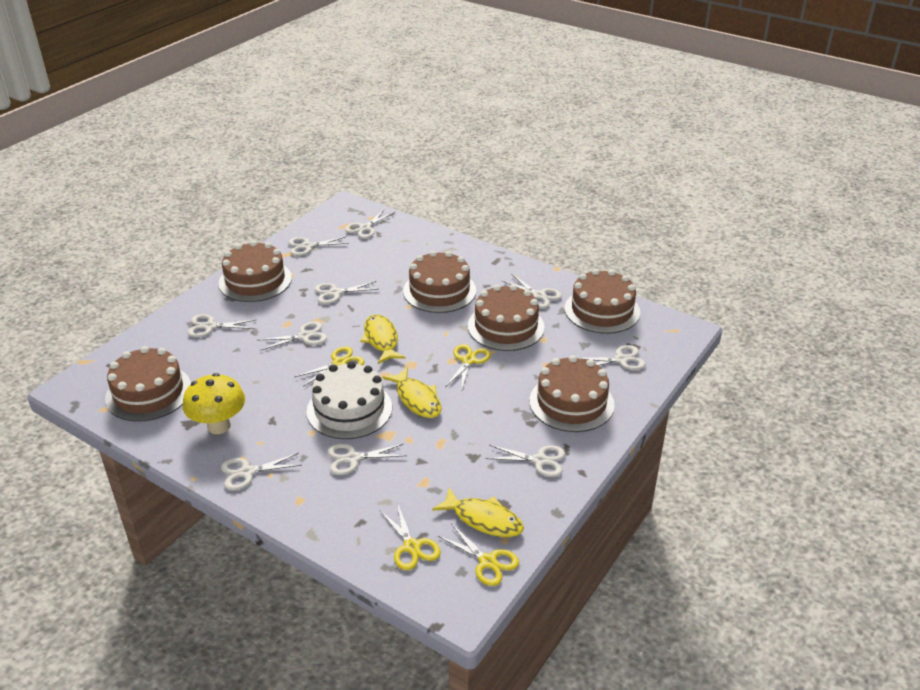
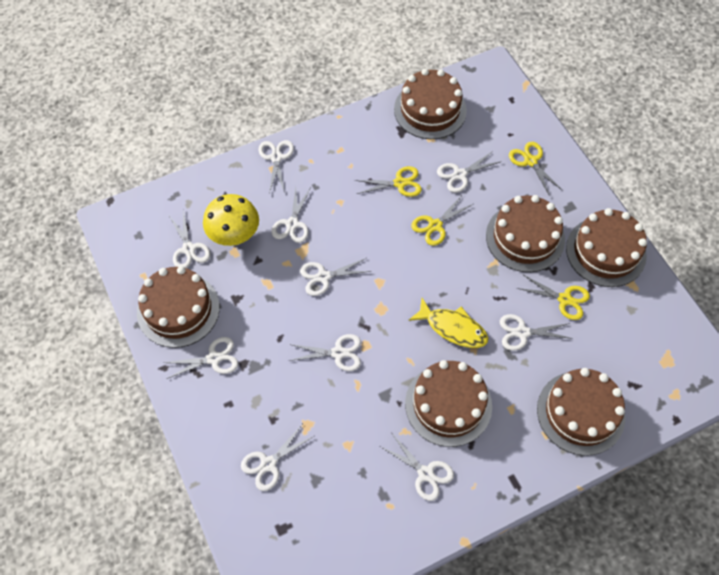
white cake: 1 -> 0
yellow fish: 3 -> 1

